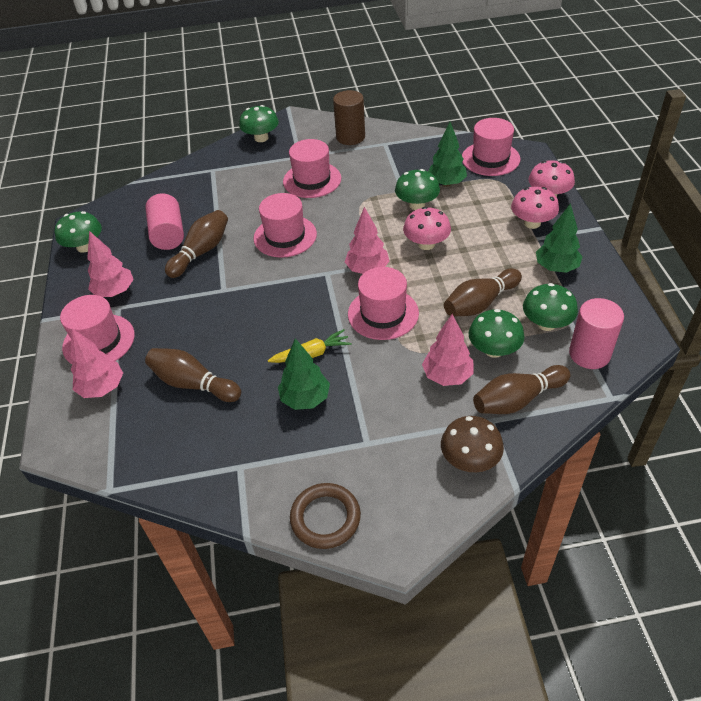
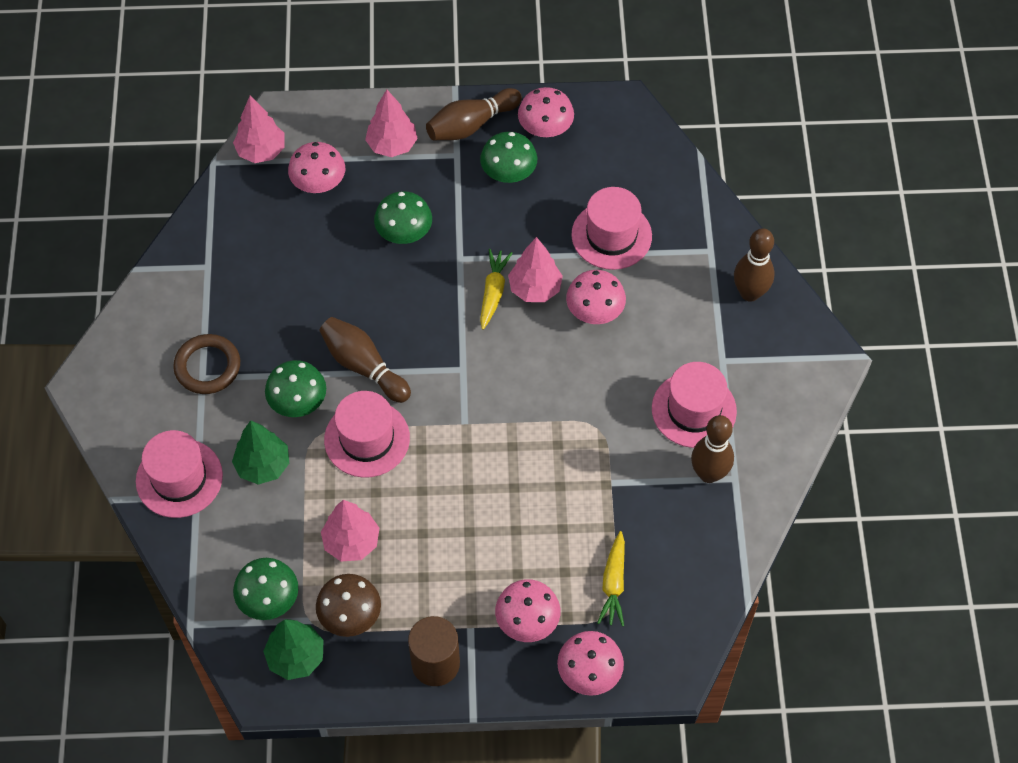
green mushroom: 5 -> 4
green tree: 3 -> 2
pink cylinder: 2 -> 0
pink hat: 5 -> 4
pink mushroom: 3 -> 5
yellow carrot: 1 -> 2

